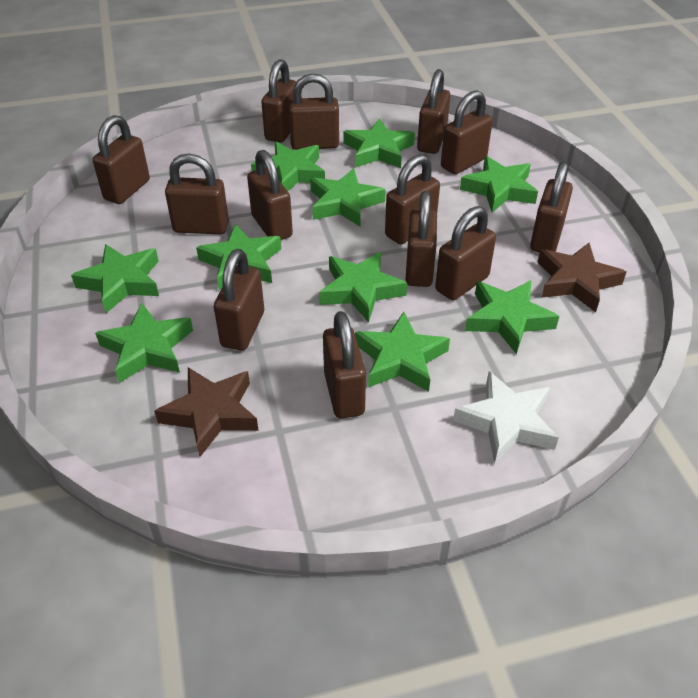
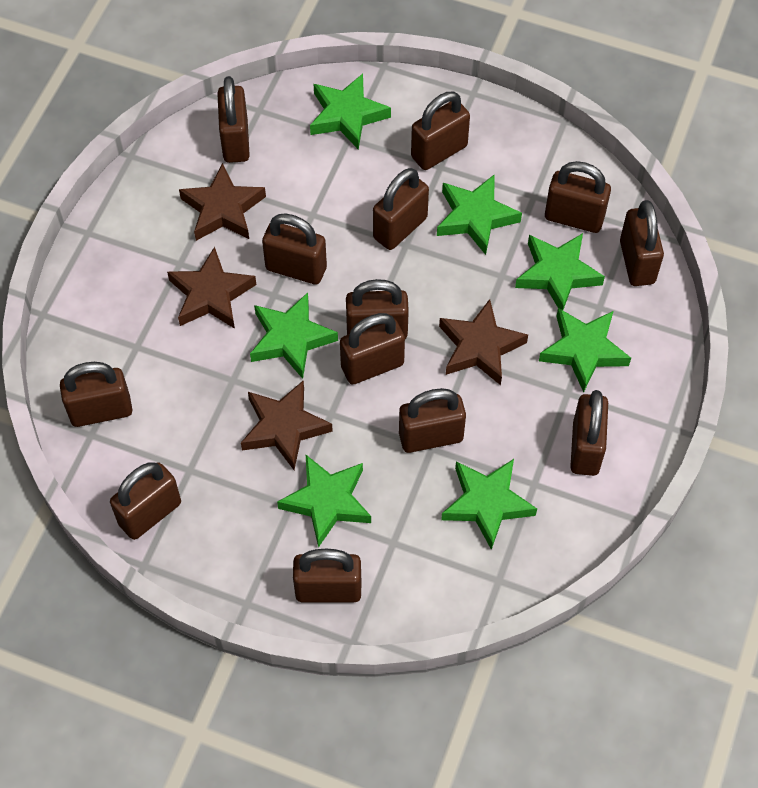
brown star: 2 -> 4
green star: 10 -> 7
white star: 1 -> 0

